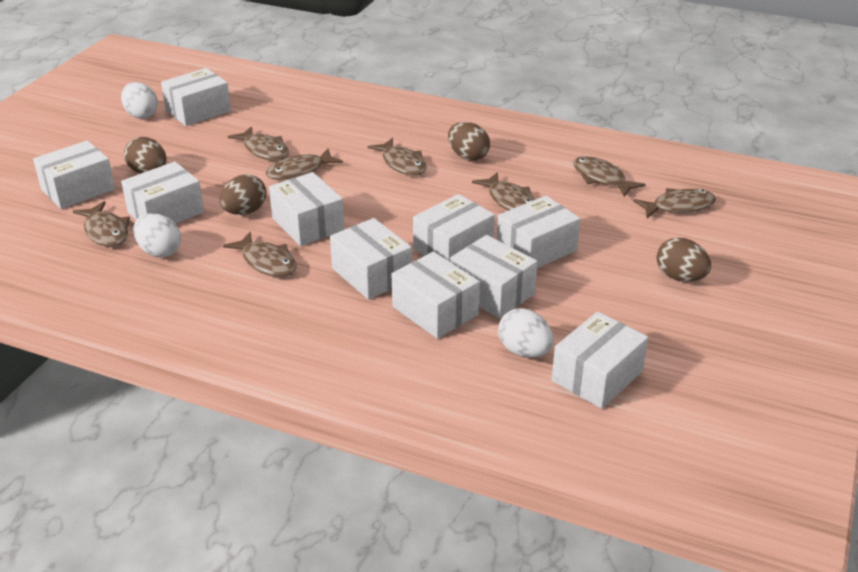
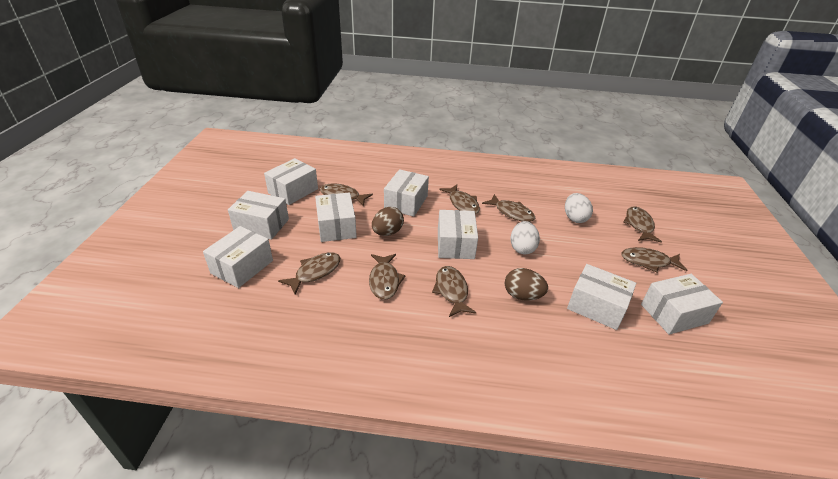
brown egg: 4 -> 2
white box: 10 -> 8
white egg: 3 -> 2

